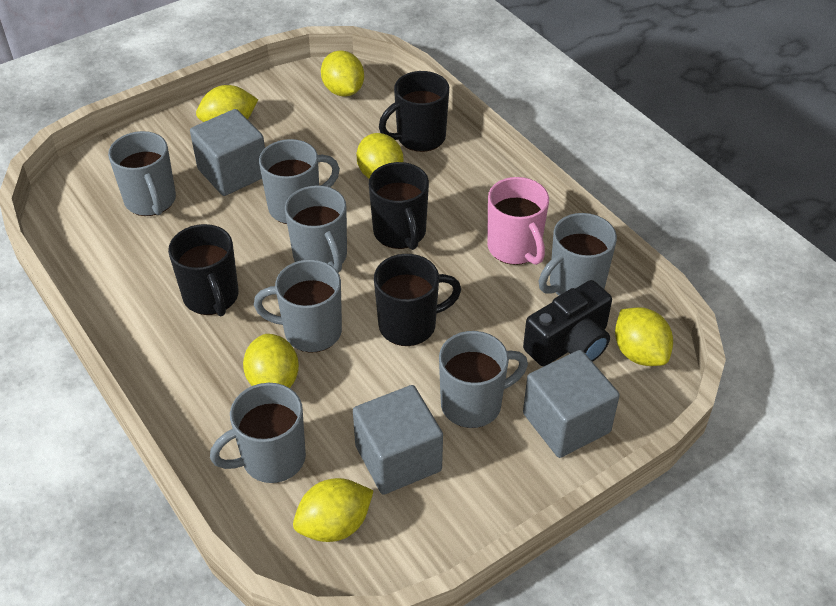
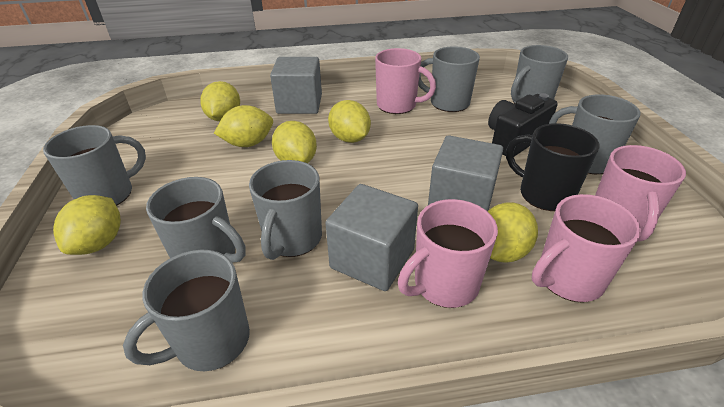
black mug: 4 -> 1
pink mug: 1 -> 4

